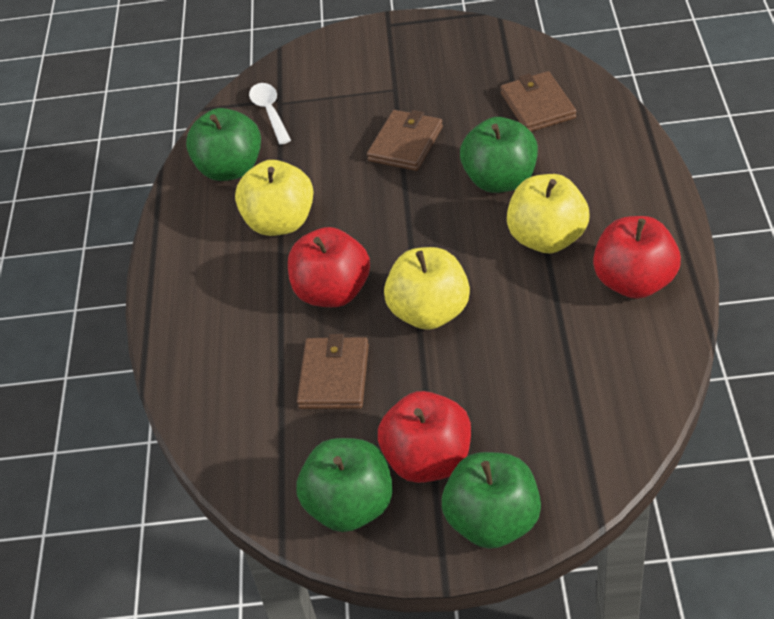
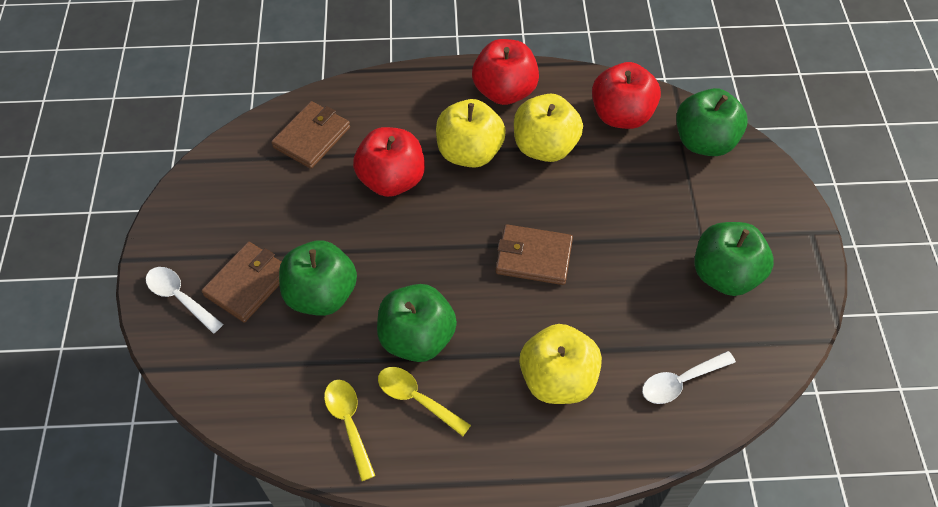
white spoon: 1 -> 2
yellow spoon: 0 -> 2

